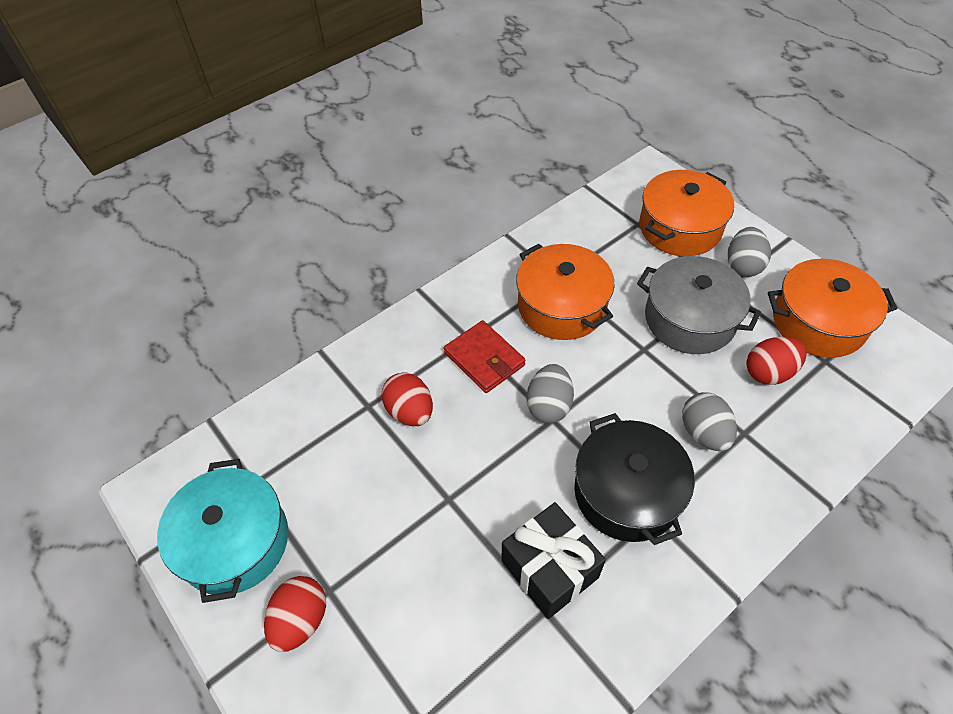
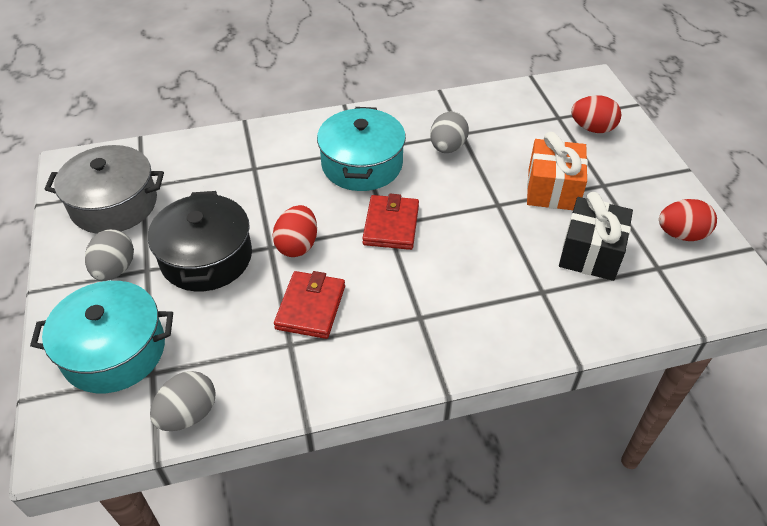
orange gift: 0 -> 1
orange pot: 3 -> 0
red wallet: 1 -> 2
turquoise pot: 1 -> 2

